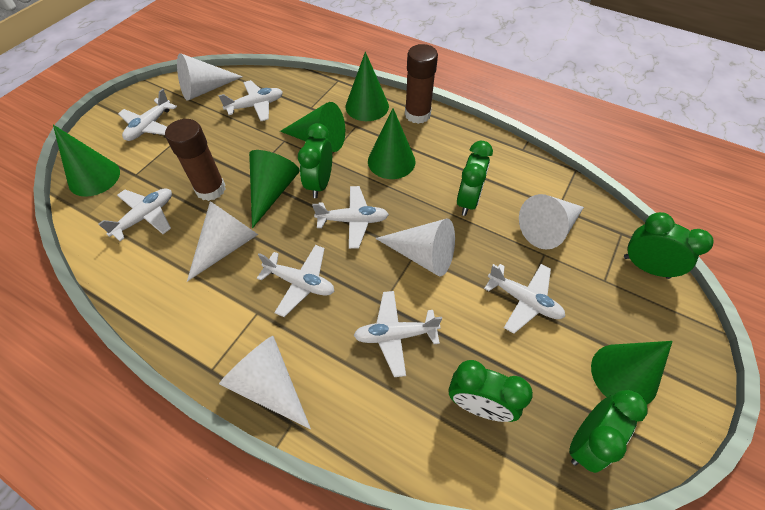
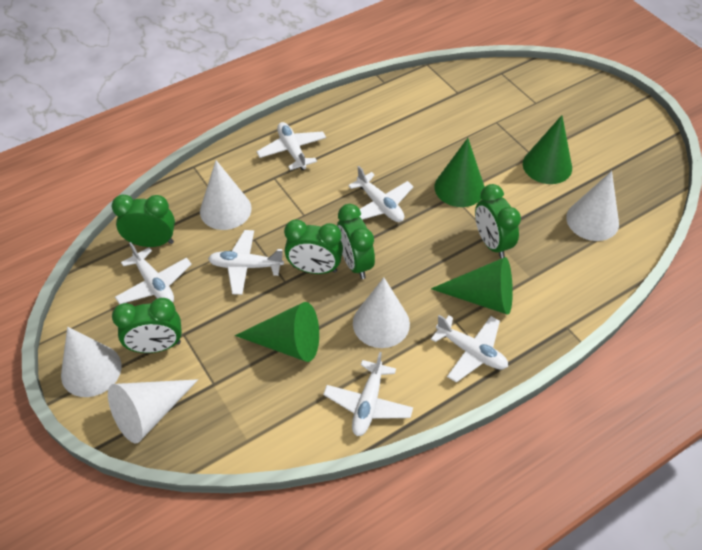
brown glue stick: 2 -> 0
green cone: 6 -> 4
white plane: 7 -> 6

